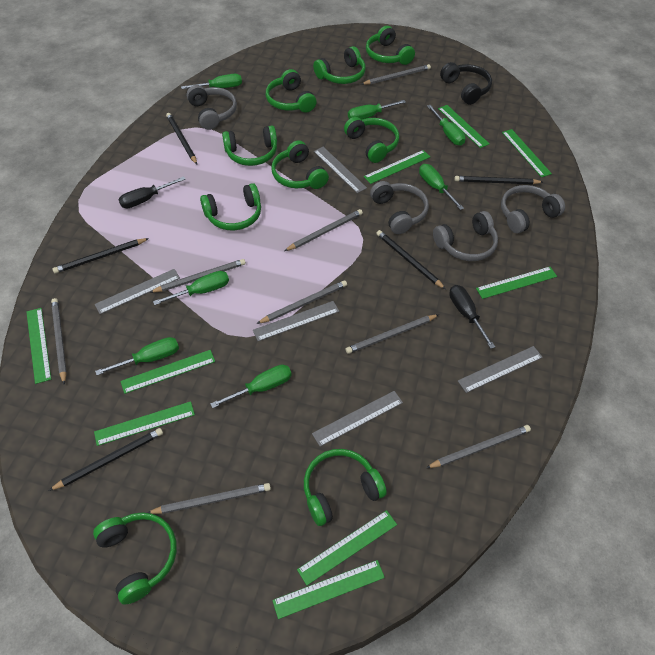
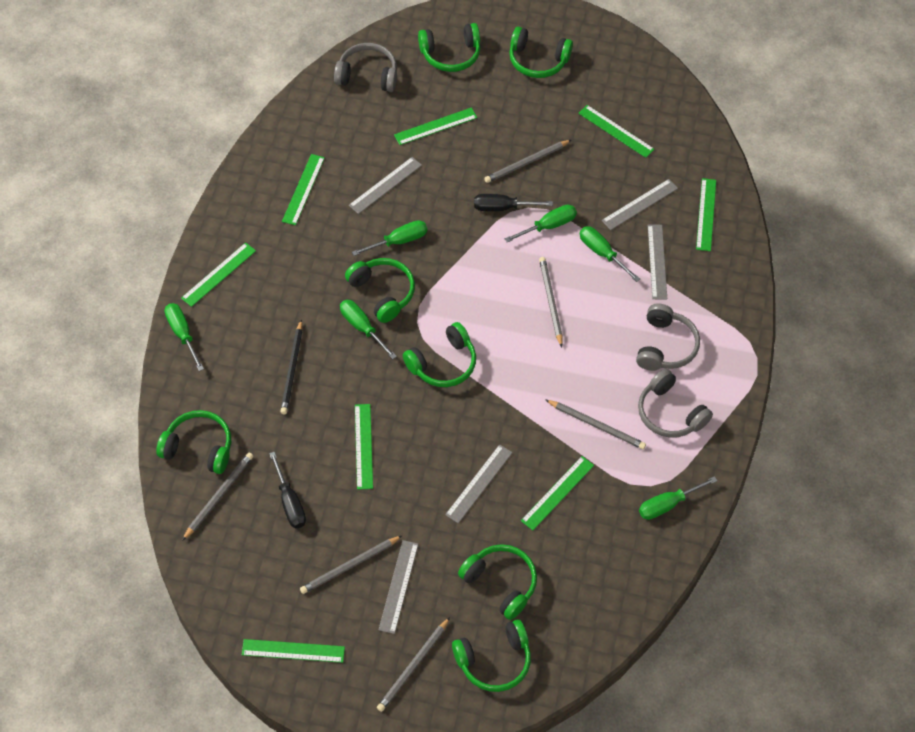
black headphones: 1 -> 0
black pencil: 5 -> 1
green headphones: 9 -> 7
green ruler: 9 -> 8
green screwdriver: 7 -> 6
grey headphones: 4 -> 3
grey pencil: 8 -> 6

